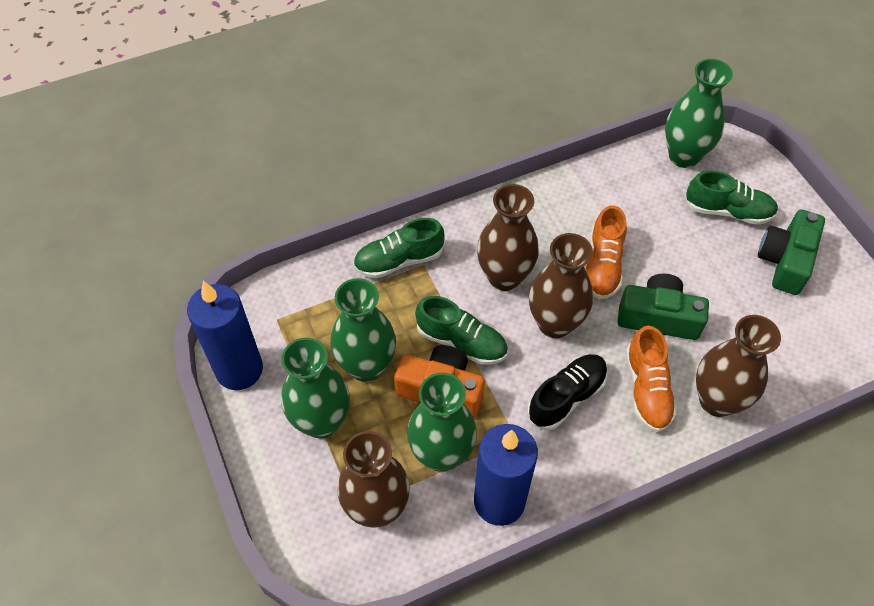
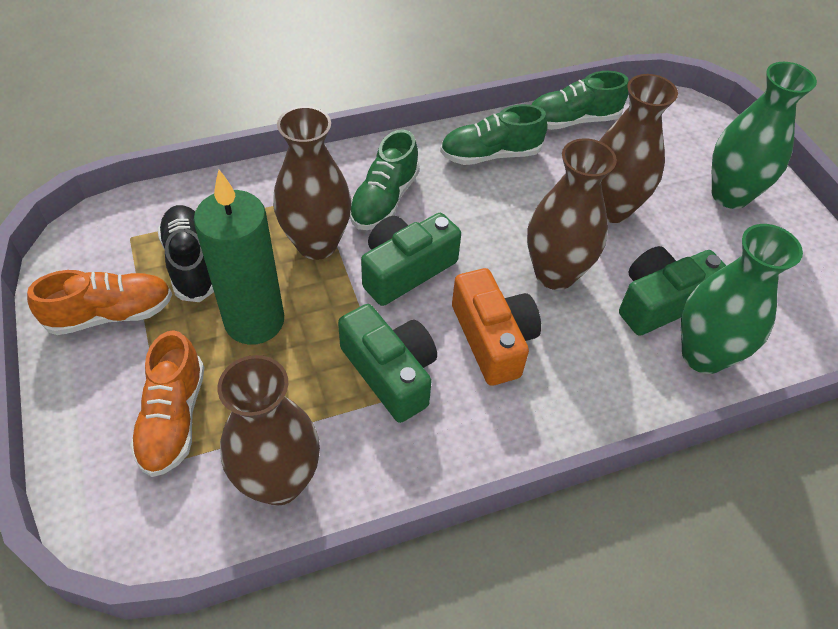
blue candle: 2 -> 0
green camera: 2 -> 3
green candle: 0 -> 1
green vase: 4 -> 2

